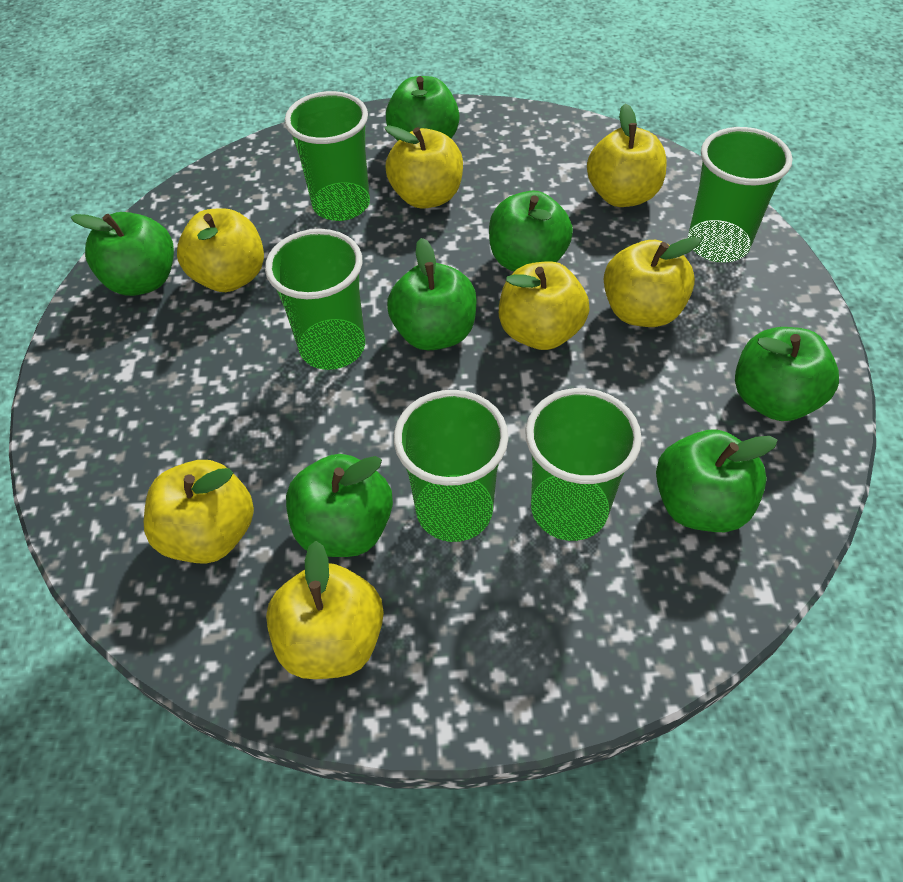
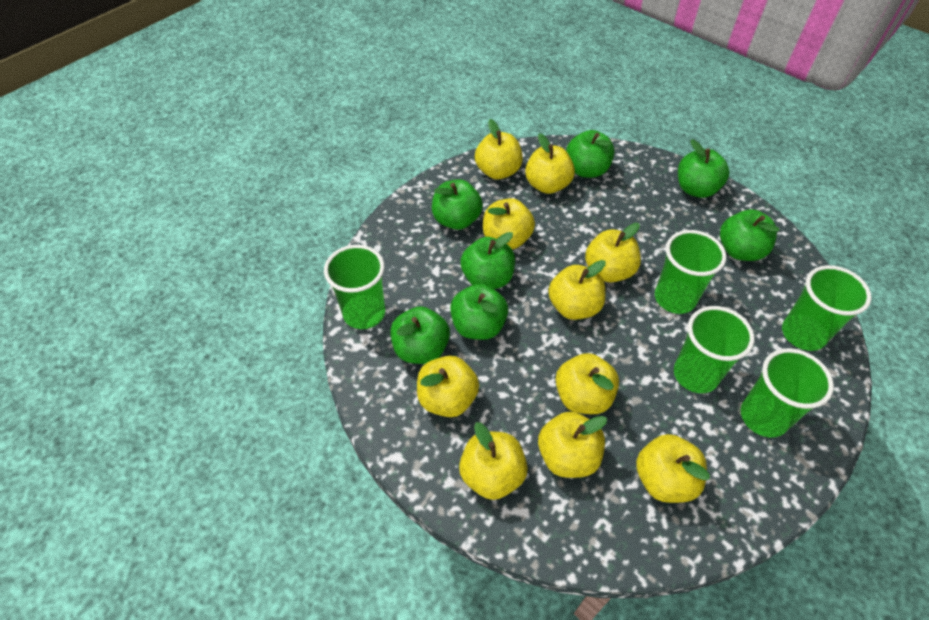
yellow apple: 7 -> 10

